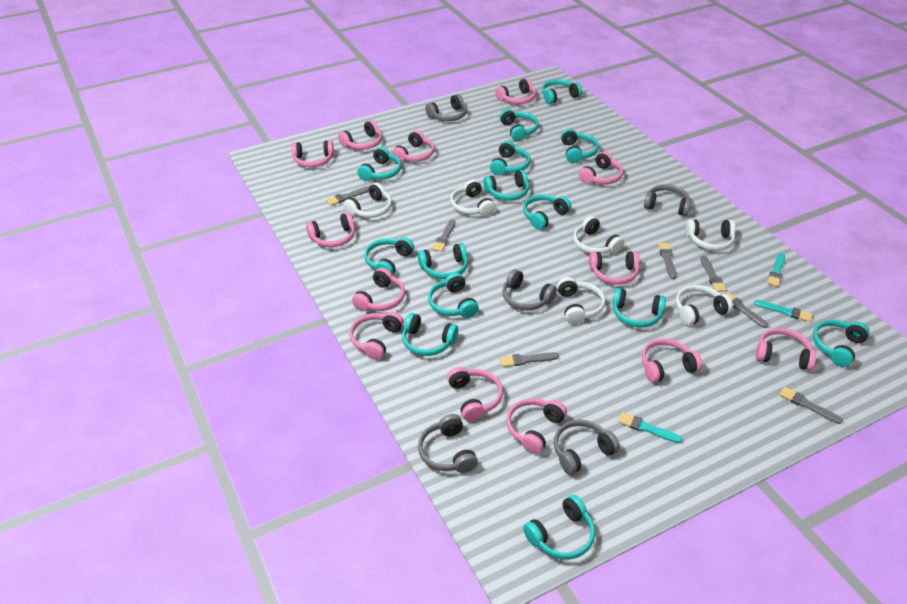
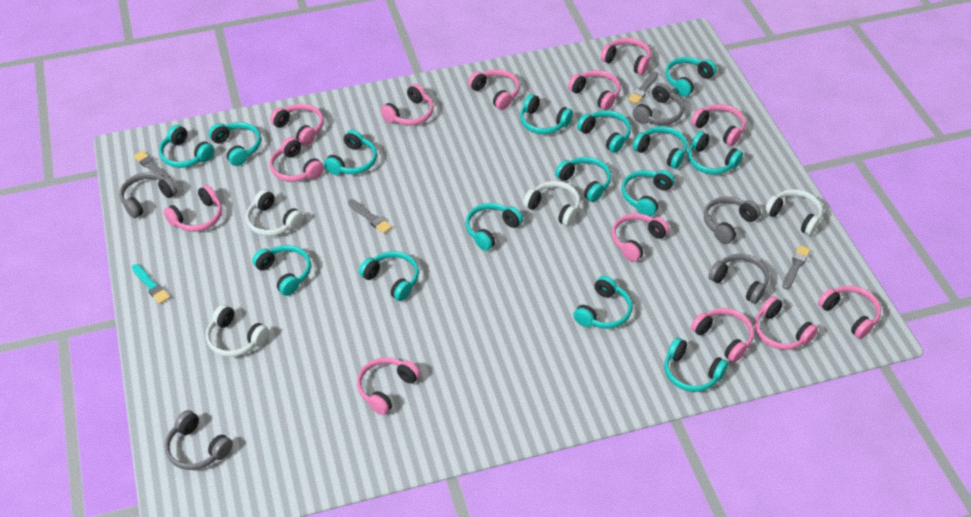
grey brush: 7 -> 4
turquoise brush: 3 -> 1
turquoise headphones: 14 -> 15
white headphones: 6 -> 4

